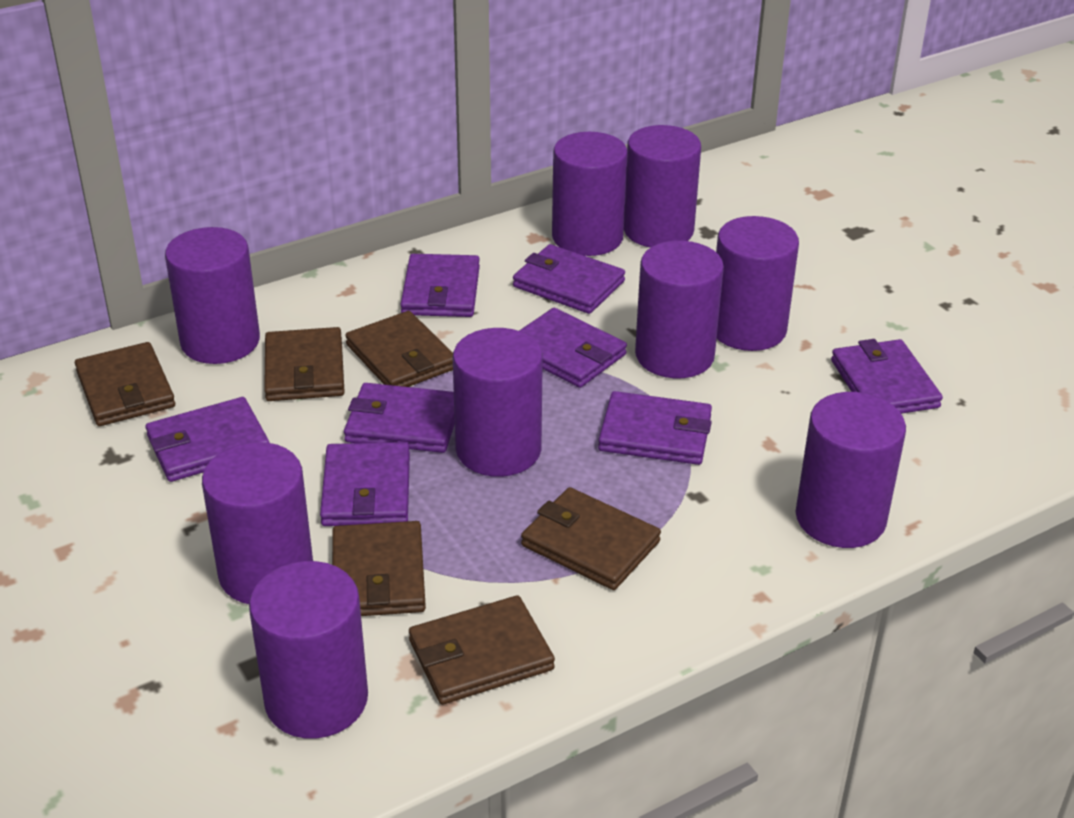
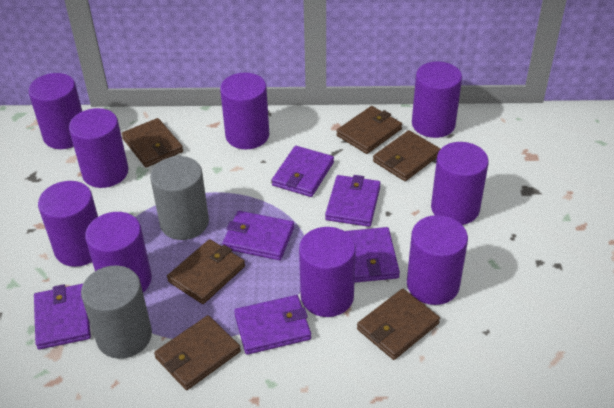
grey cylinder: 0 -> 2
purple wallet: 8 -> 6

